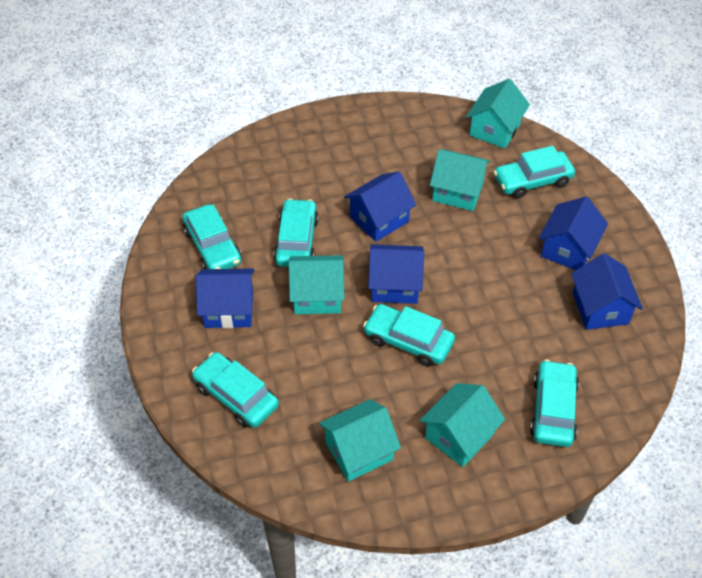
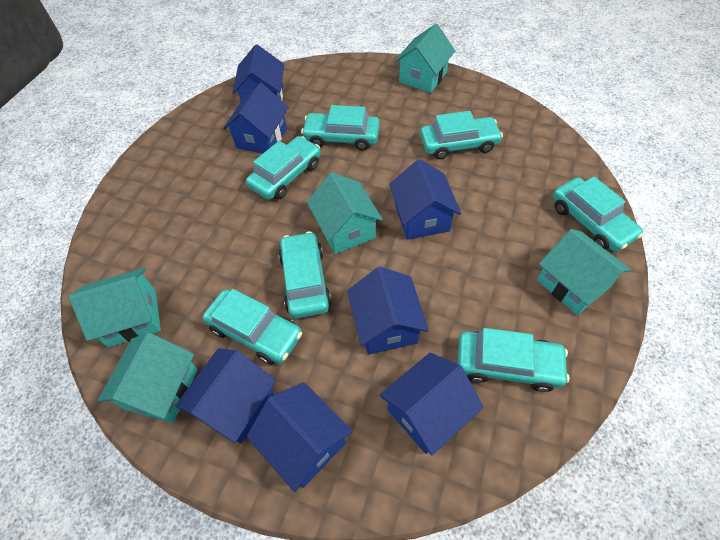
blue house: 5 -> 7
turquoise car: 6 -> 7

